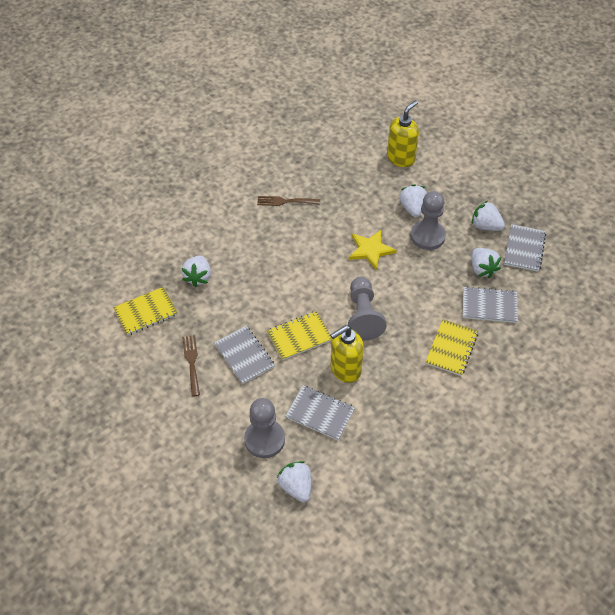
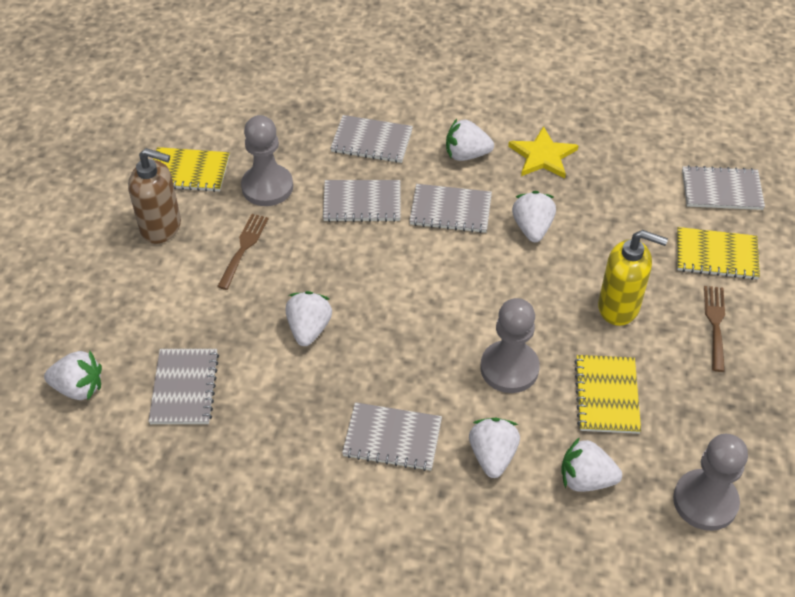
brown soap dispenser: 0 -> 1
grey notebook: 4 -> 6
white strawberry: 5 -> 6
yellow soap dispenser: 2 -> 1

